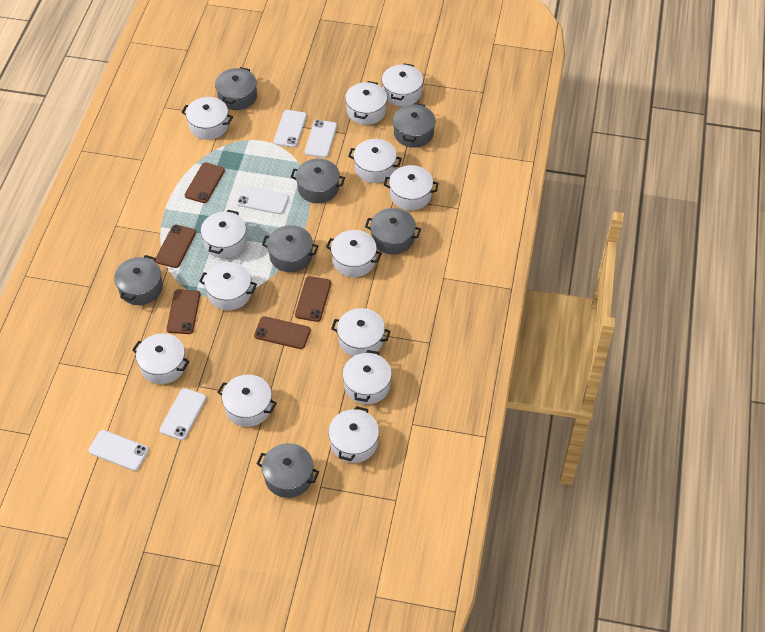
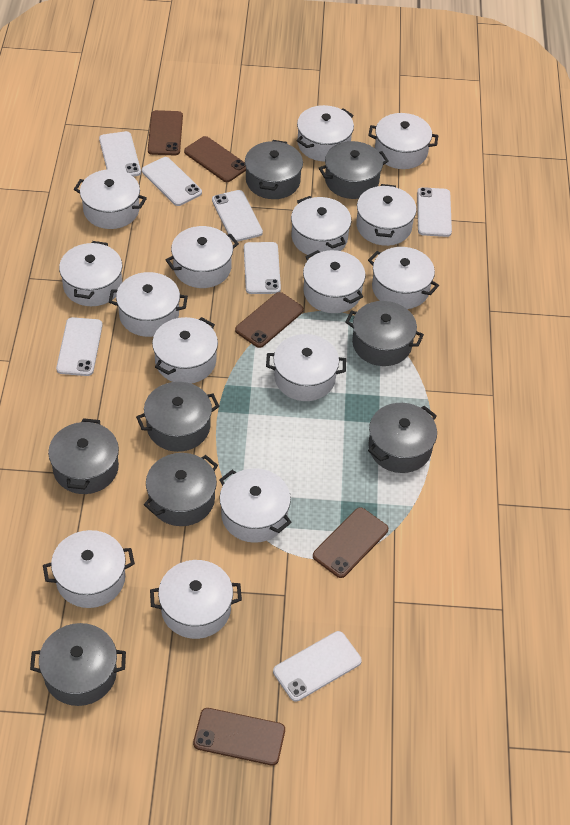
grey pot: 7 -> 8
white phone: 5 -> 7
white pot: 13 -> 15

